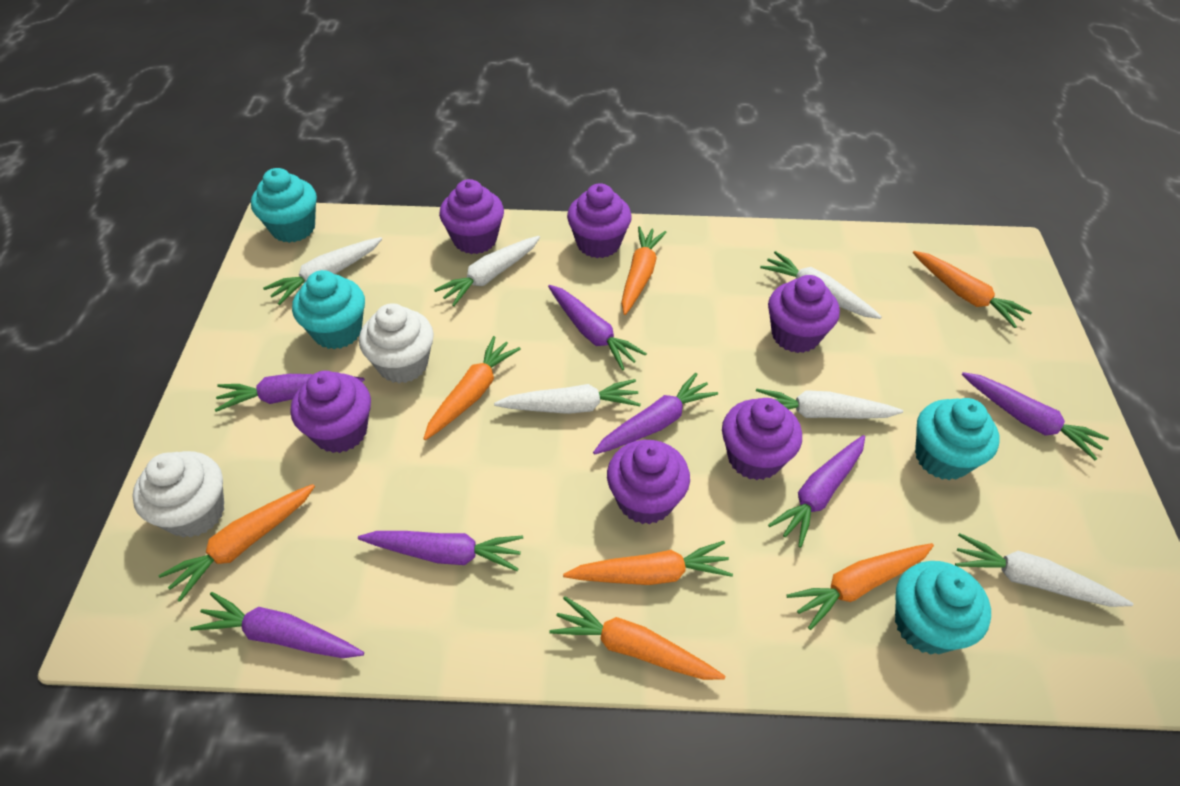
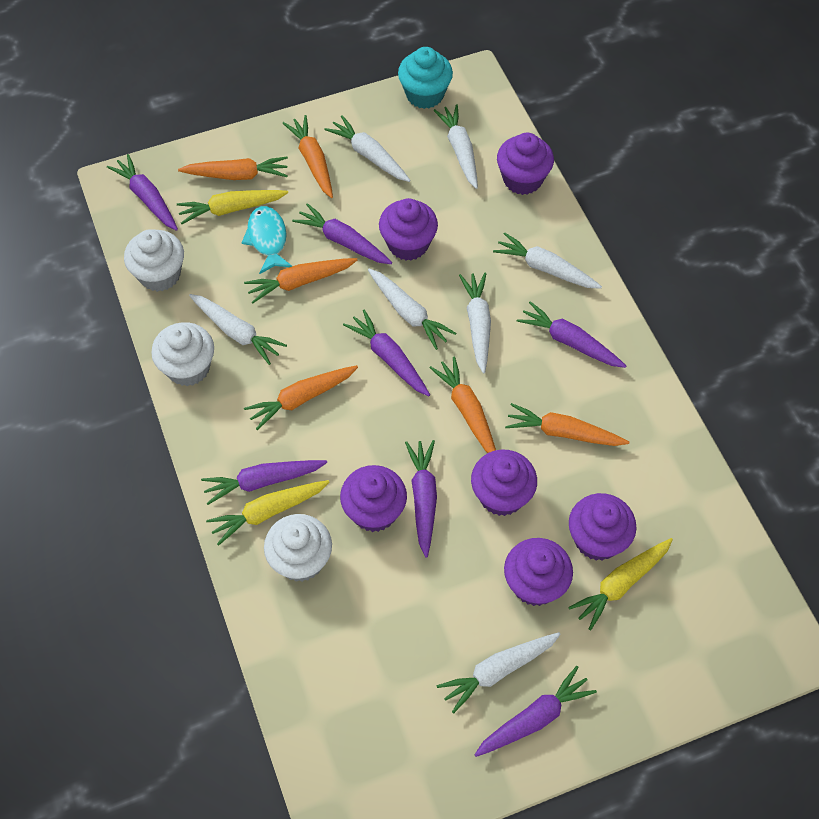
orange carrot: 7 -> 6
turquoise cupcake: 4 -> 1
turquoise fish: 0 -> 1
white carrot: 6 -> 7
white cupcake: 2 -> 3
yellow carrot: 0 -> 3

